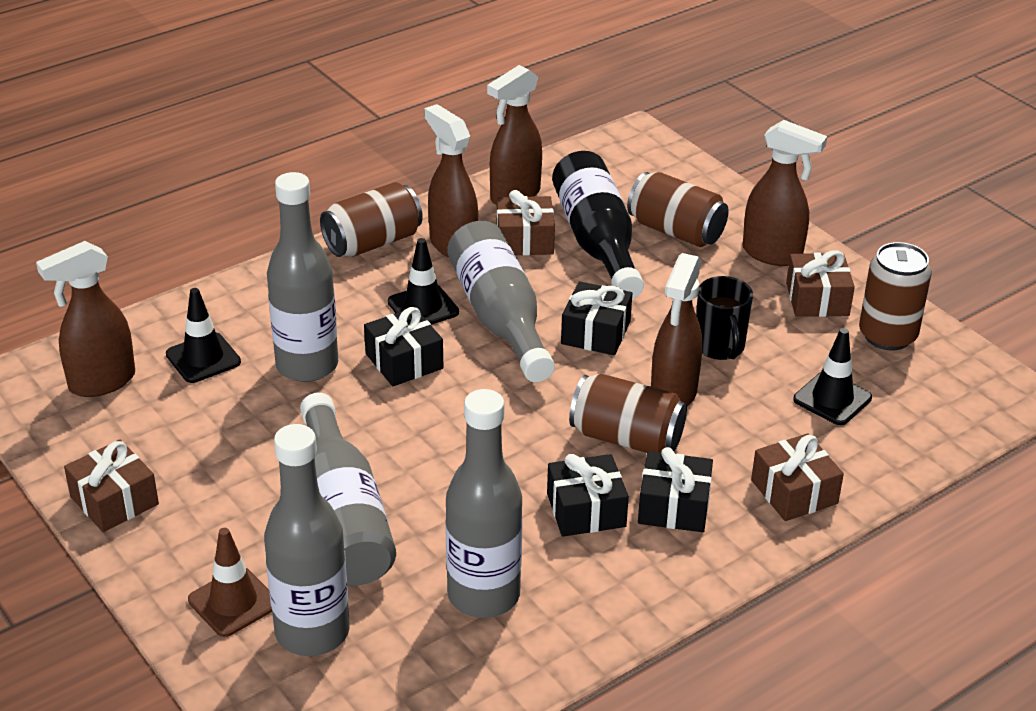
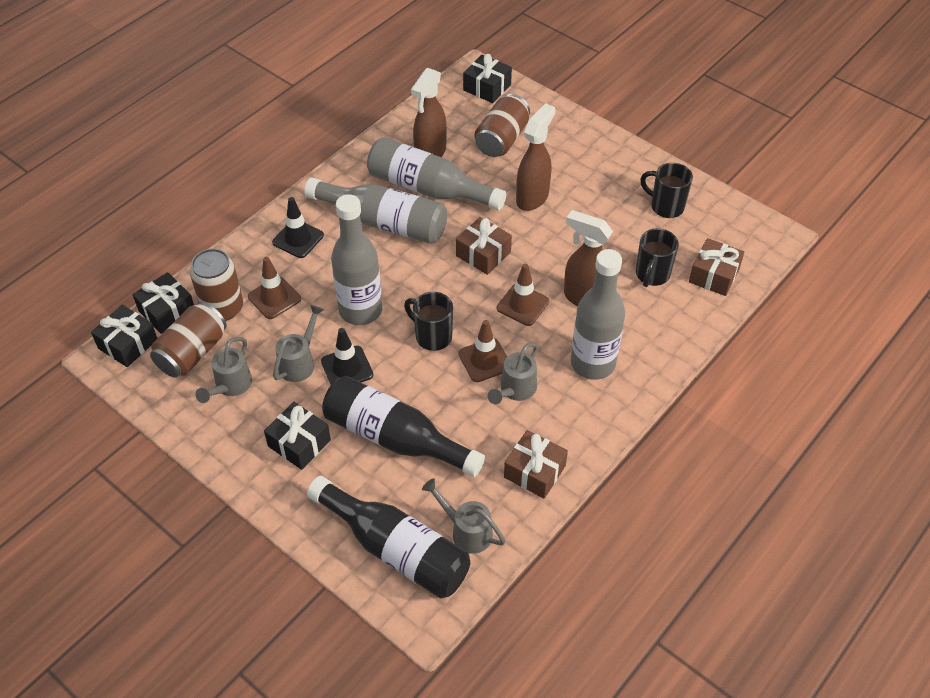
black bottle: 1 -> 2
black mug: 1 -> 3
black traffic cone: 3 -> 2
brown can: 4 -> 3
brown gift: 4 -> 3
brown spray bottle: 5 -> 3
brown traffic cone: 1 -> 3
grey bottle: 5 -> 4
grey watering can: 0 -> 4

